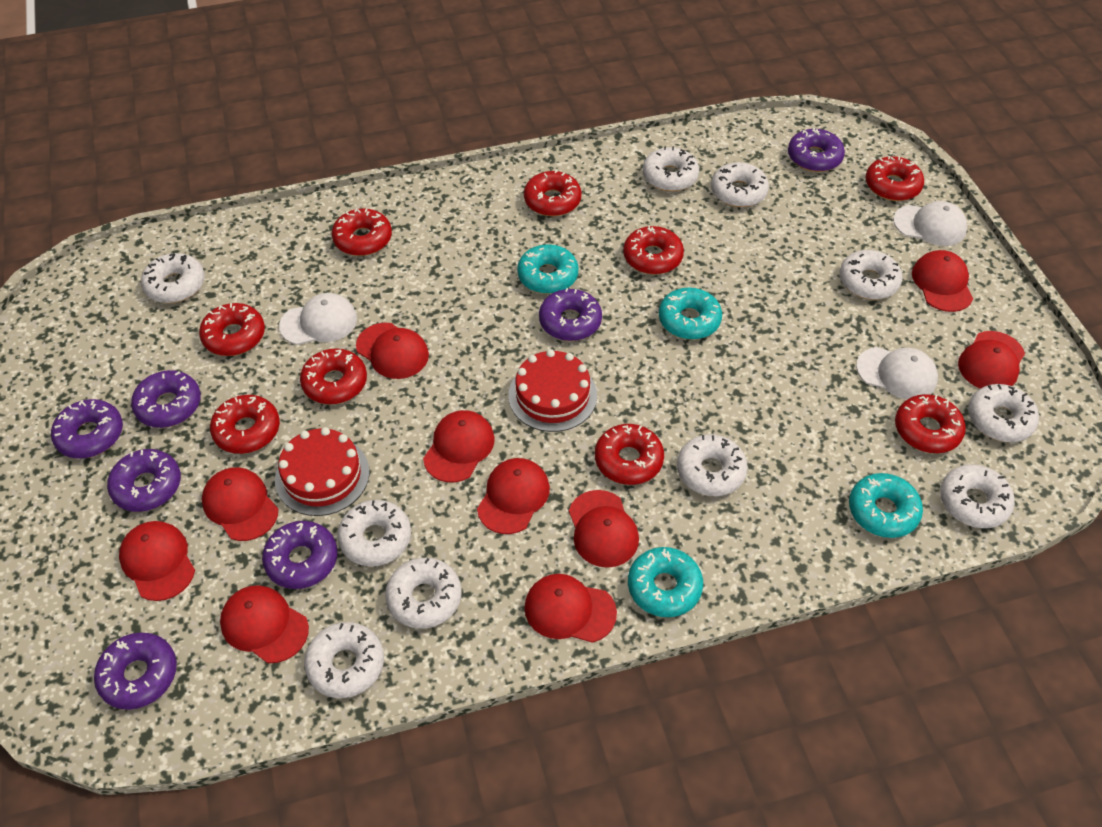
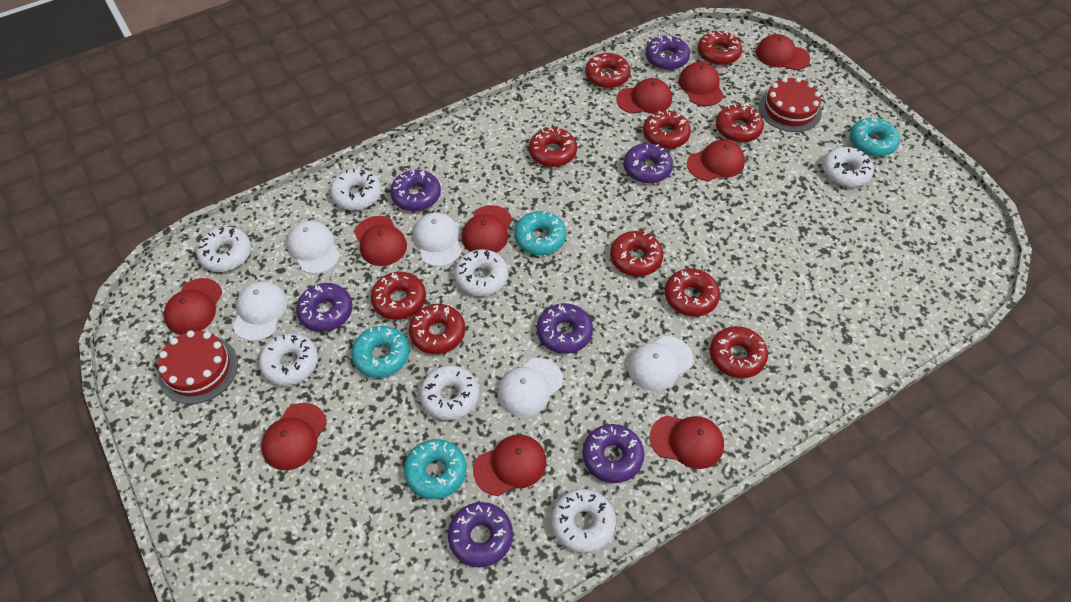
red donut: 9 -> 10
white cap: 3 -> 5
white donut: 10 -> 7

